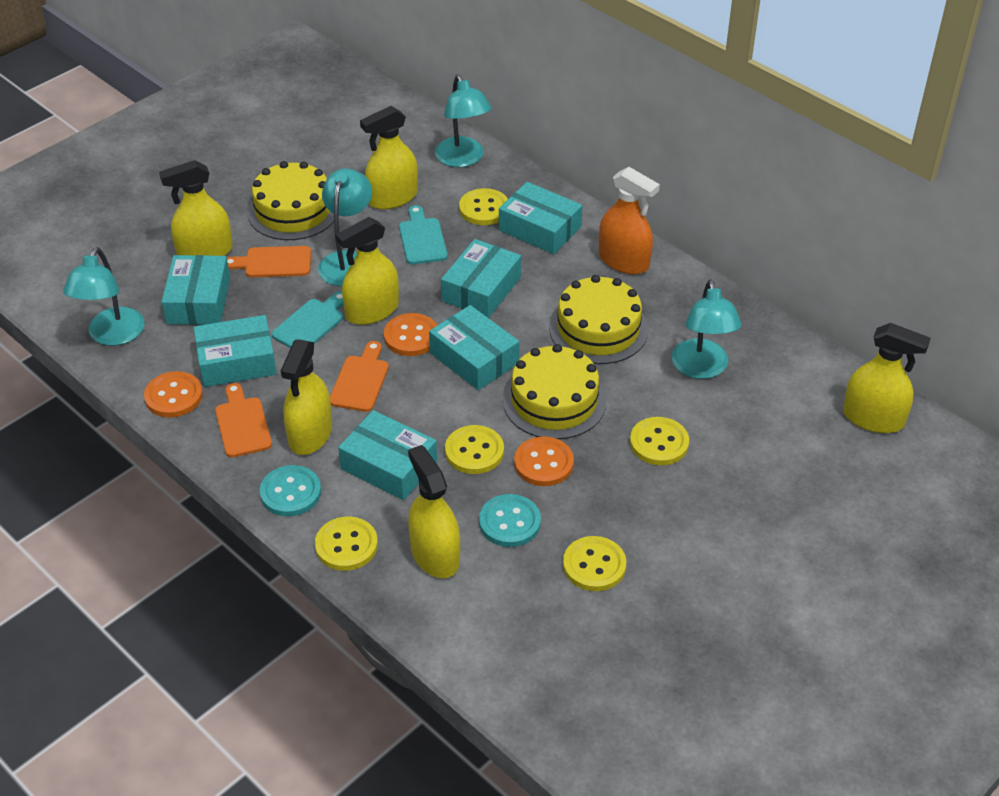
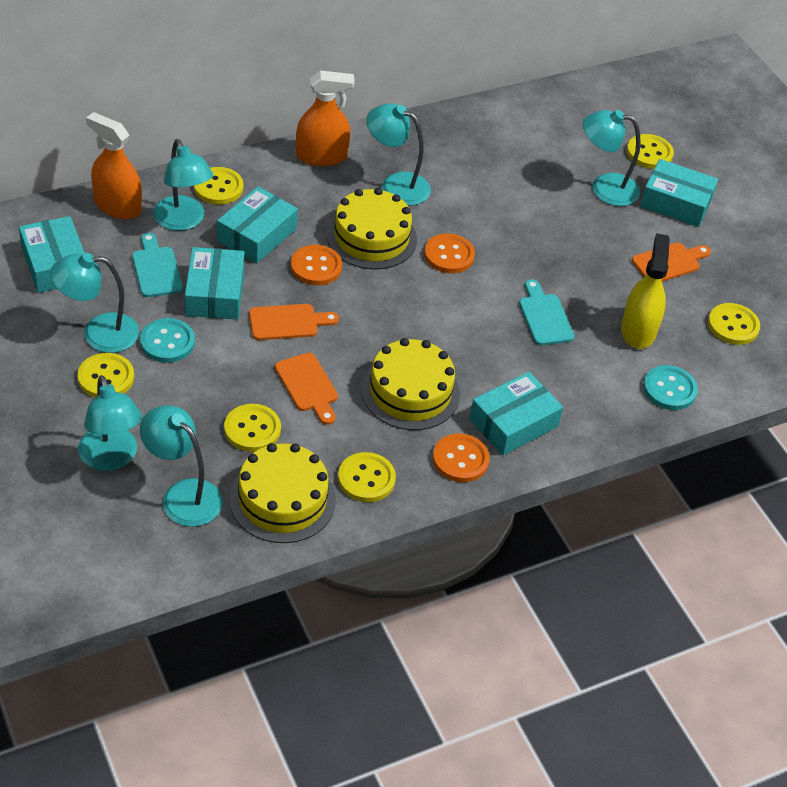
orange spray bottle: 1 -> 2
turquoise box: 6 -> 5
turquoise lamp: 4 -> 6
yellow button: 5 -> 6
yellow spray bottle: 6 -> 1

